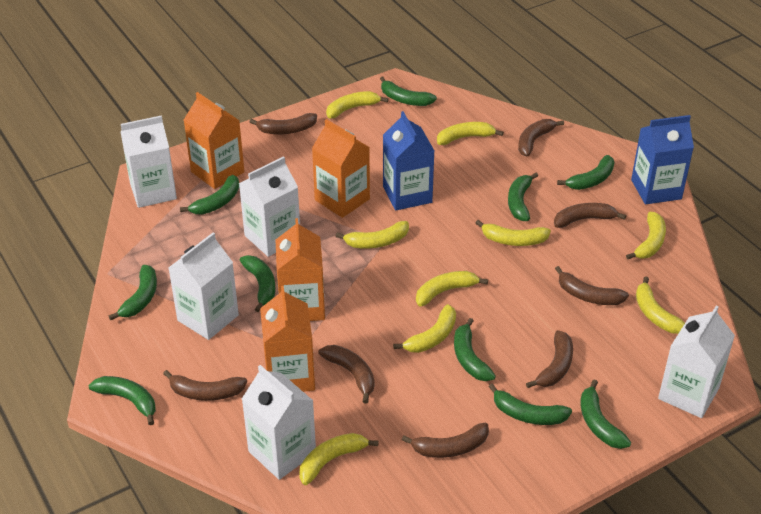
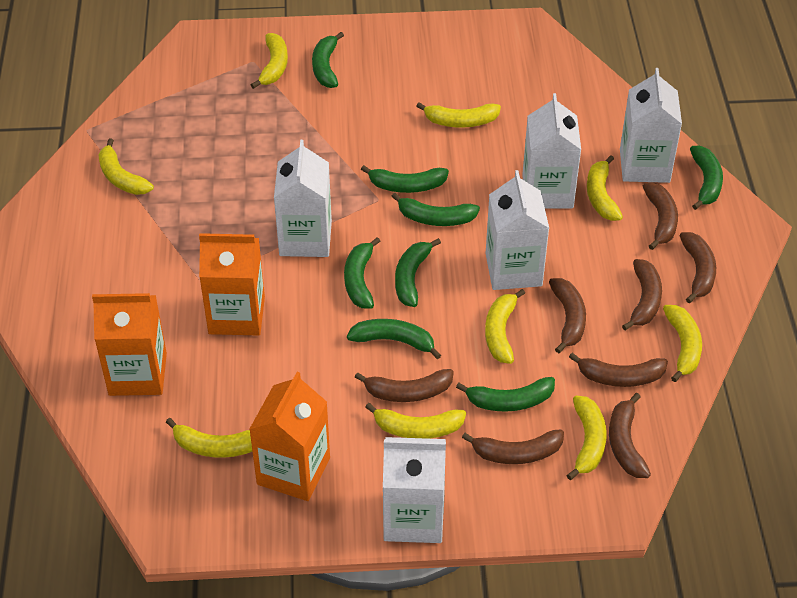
blue carton: 2 -> 0
green banana: 10 -> 8
orange carton: 4 -> 3

